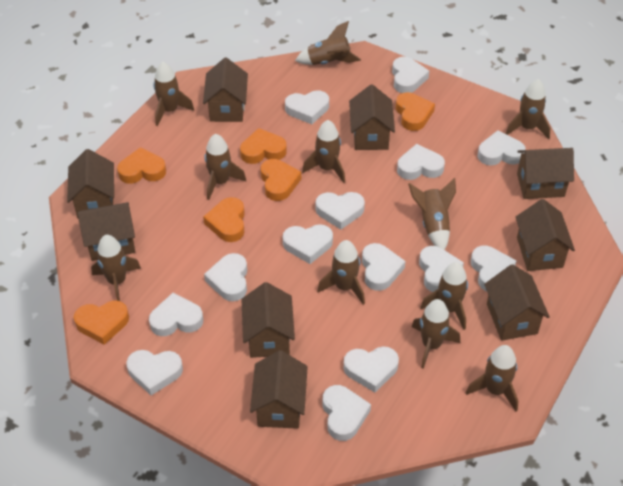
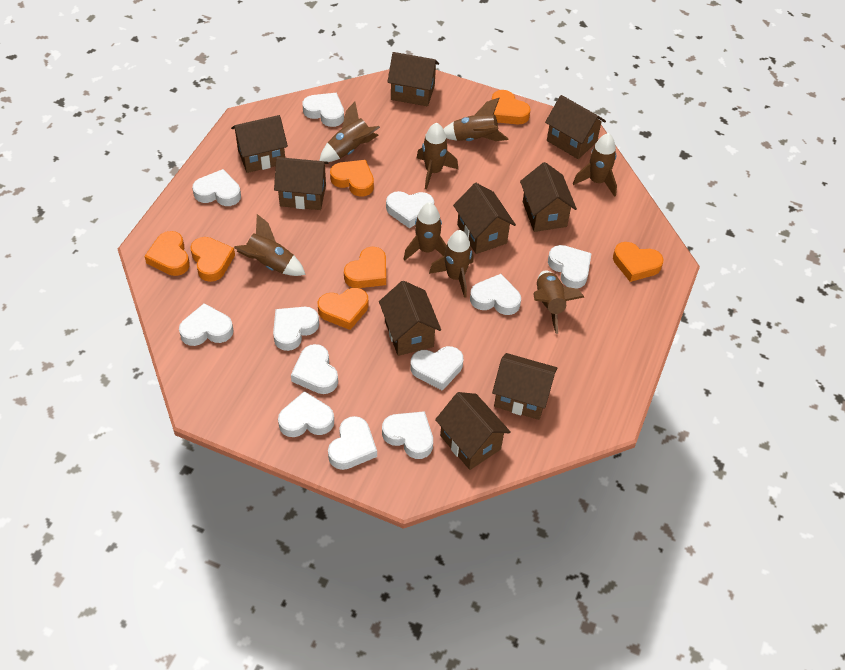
brown rocket: 11 -> 8
orange heart: 6 -> 7
white heart: 14 -> 12

